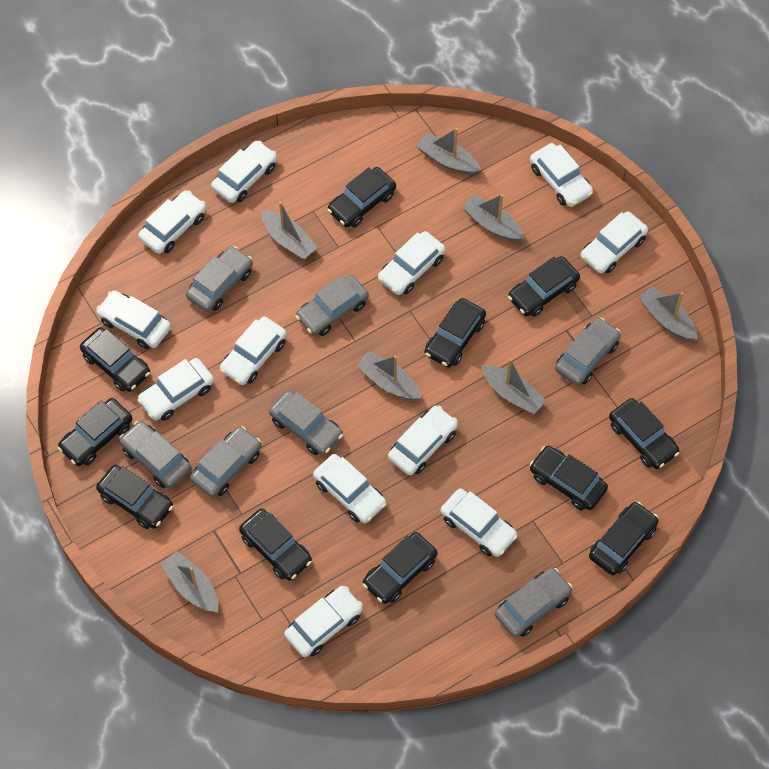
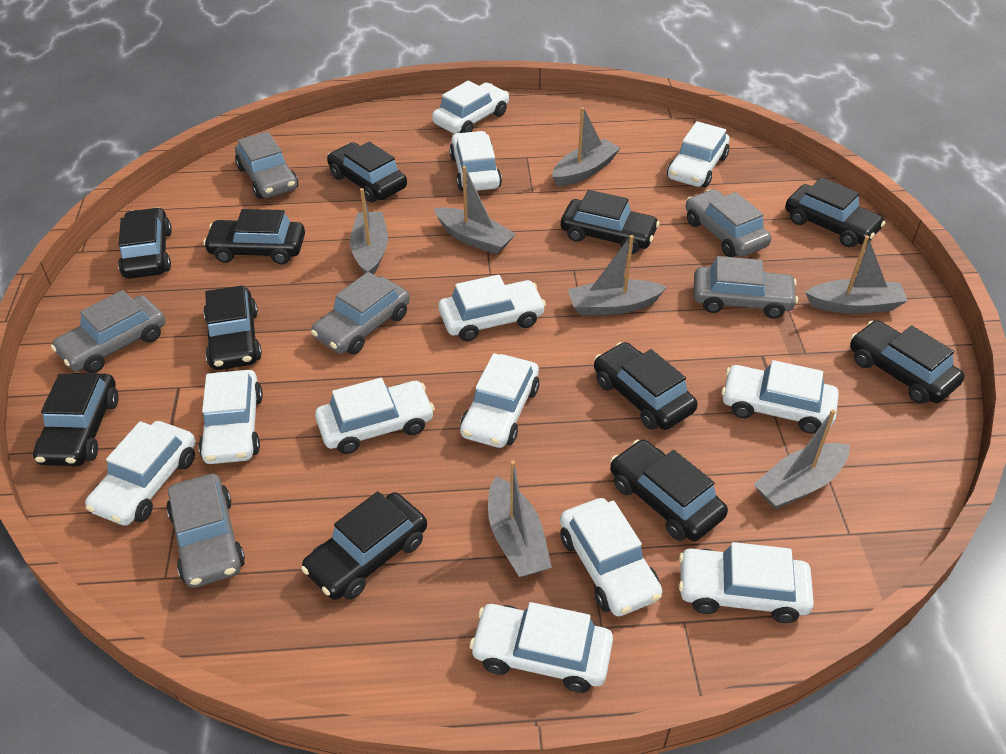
grey car: 7 -> 6

